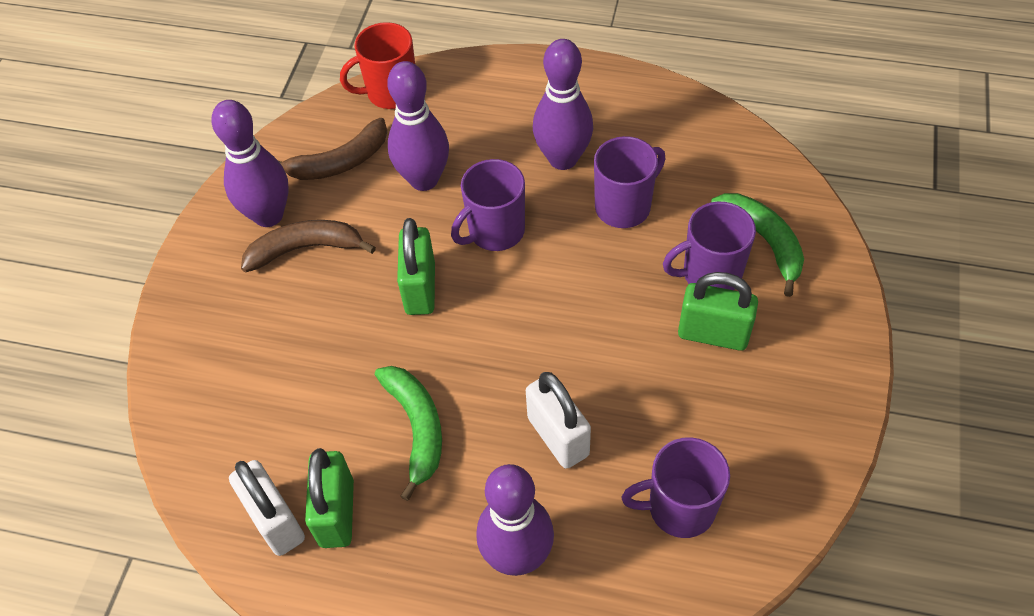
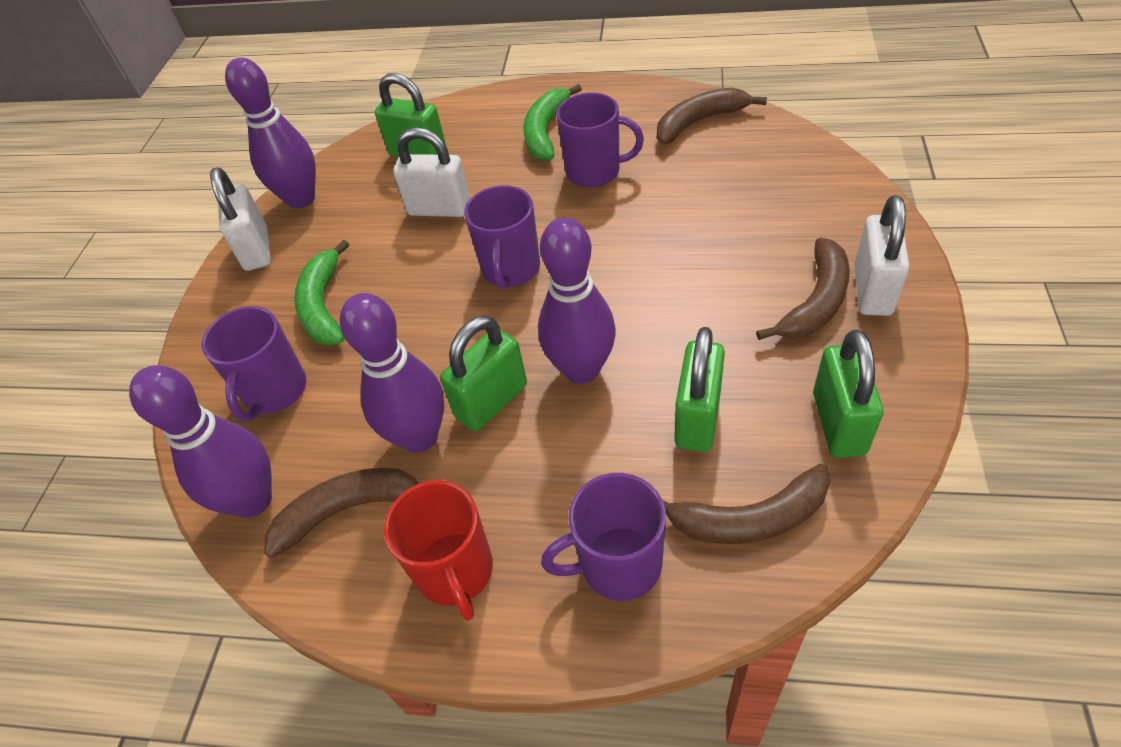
brown banana: 2 -> 4
green padlock: 3 -> 4
white padlock: 2 -> 3

